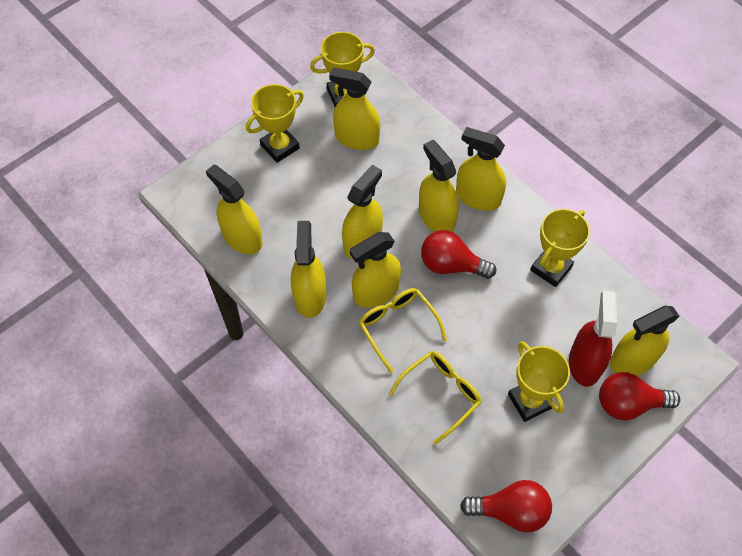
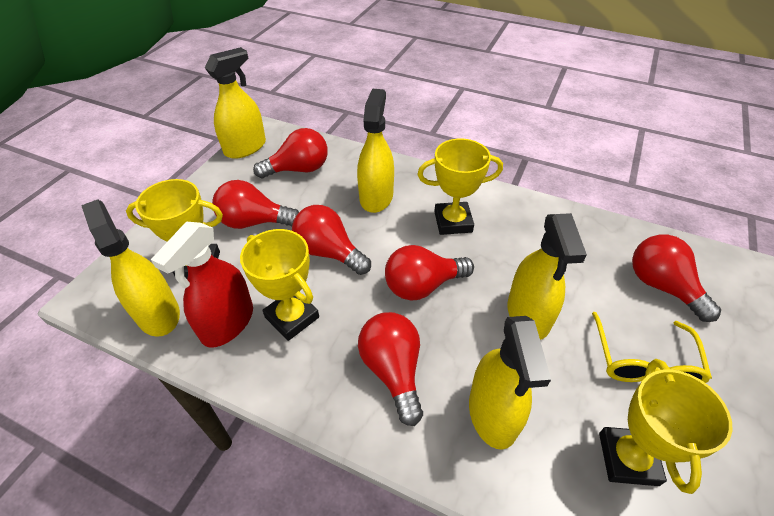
red light bulb: 3 -> 6
yellow glasses: 2 -> 1
yellow spray bottle: 8 -> 5

